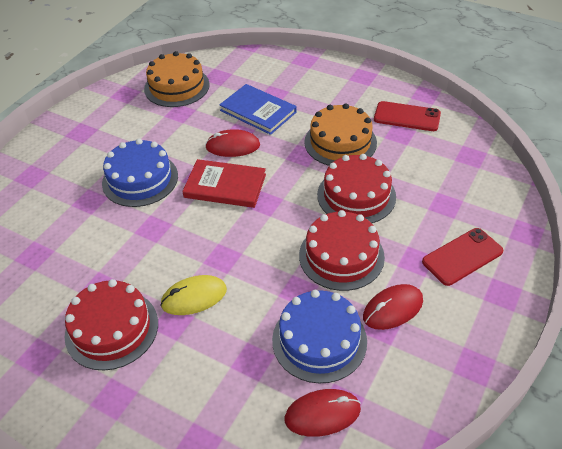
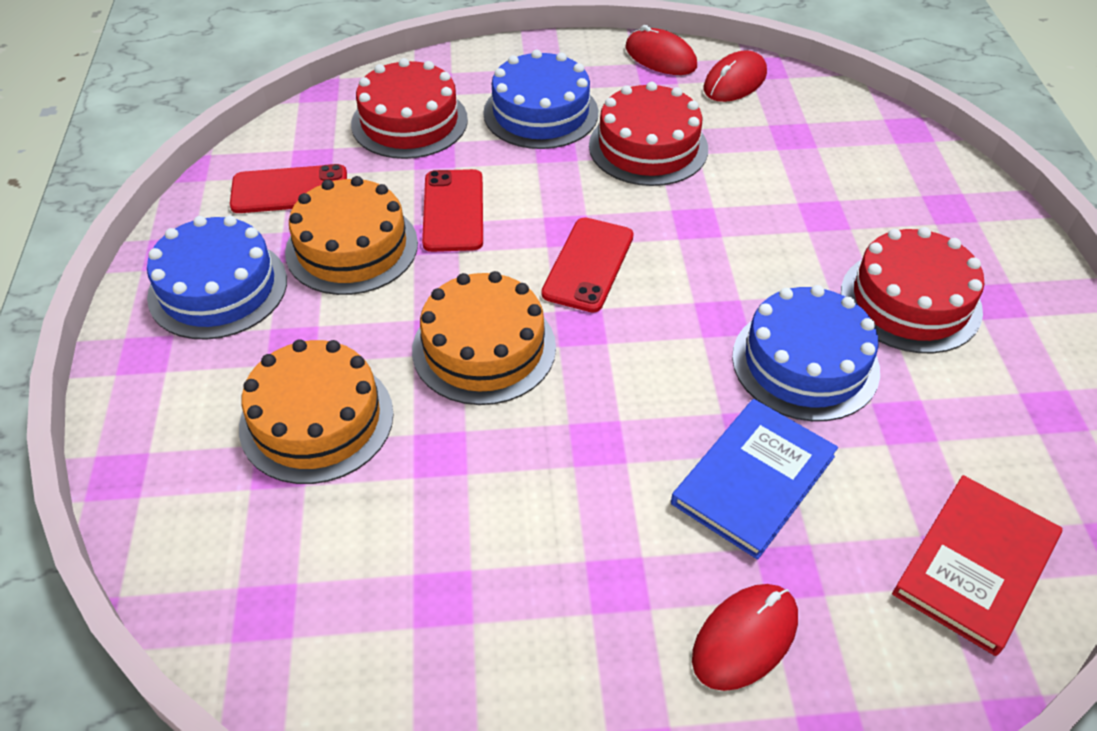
blue cake: 2 -> 3
orange cake: 2 -> 3
red phone: 2 -> 3
yellow mouse: 1 -> 0

